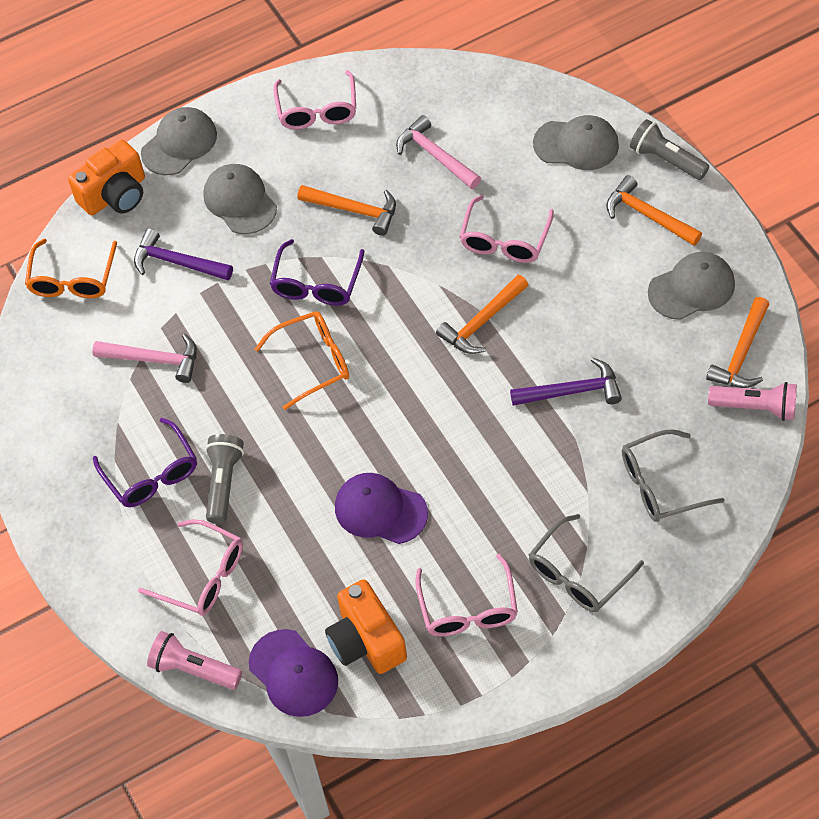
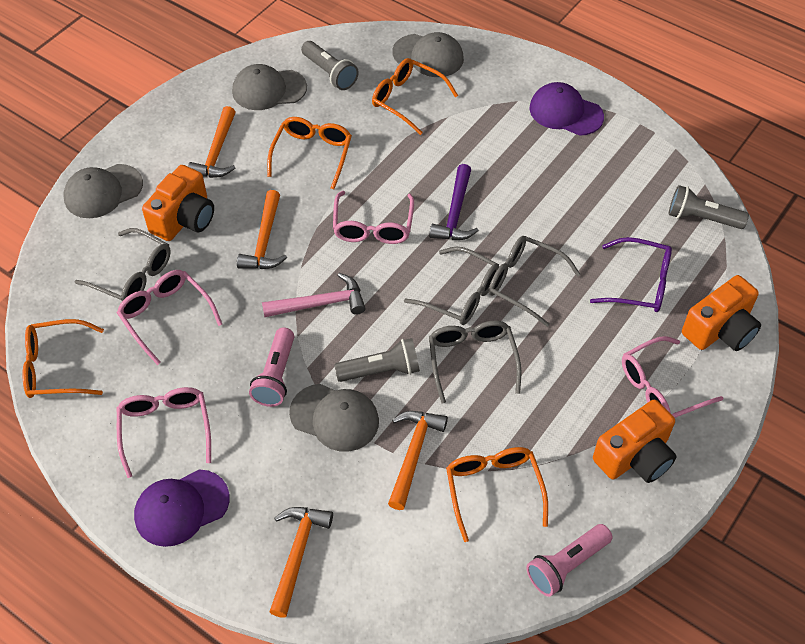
grey flashlight: 2 -> 3
grey glasses: 2 -> 4
orange camera: 2 -> 3
orange glasses: 2 -> 4
pink hammer: 2 -> 1
purple glasses: 2 -> 1
purple hammer: 2 -> 1

